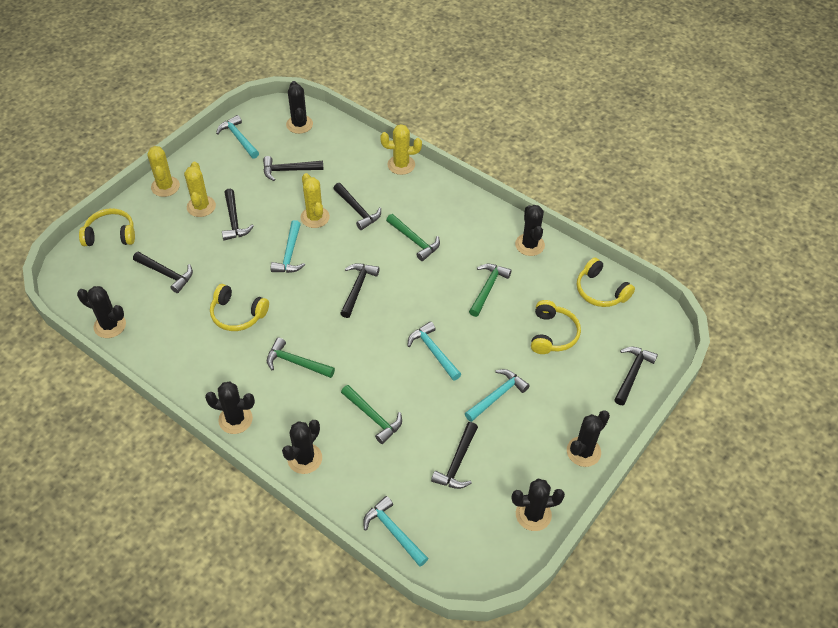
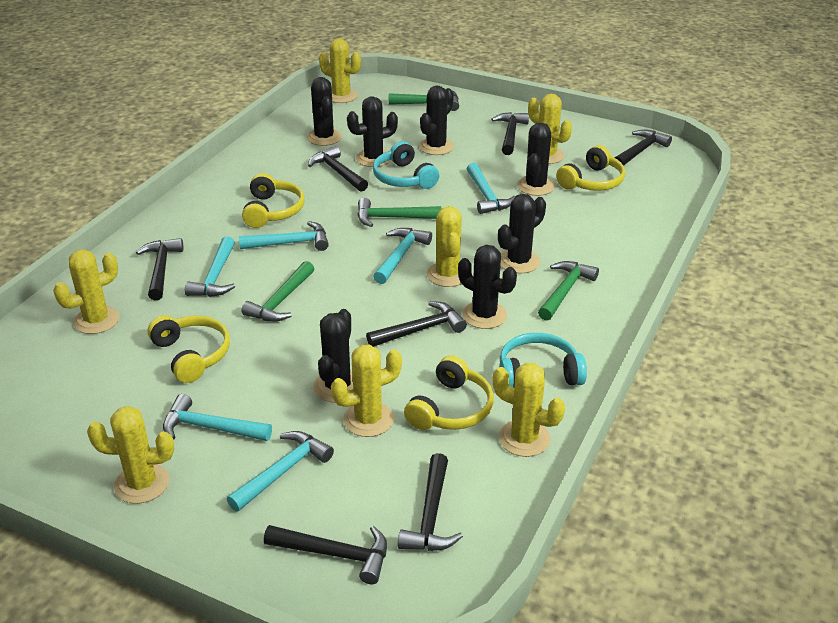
turquoise hammer: 5 -> 6
turquoise headphones: 0 -> 2
yellow cactus: 4 -> 7

